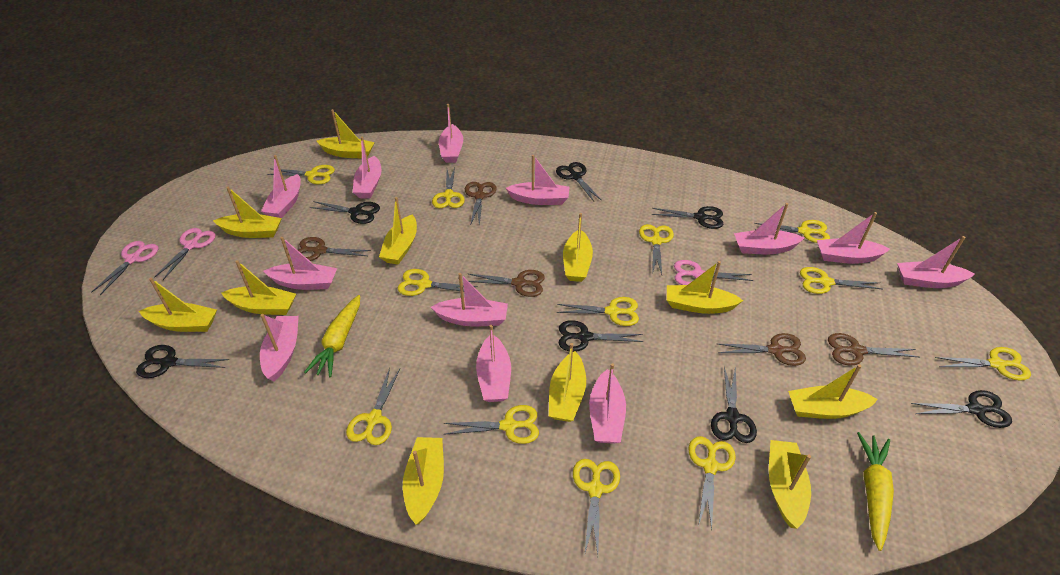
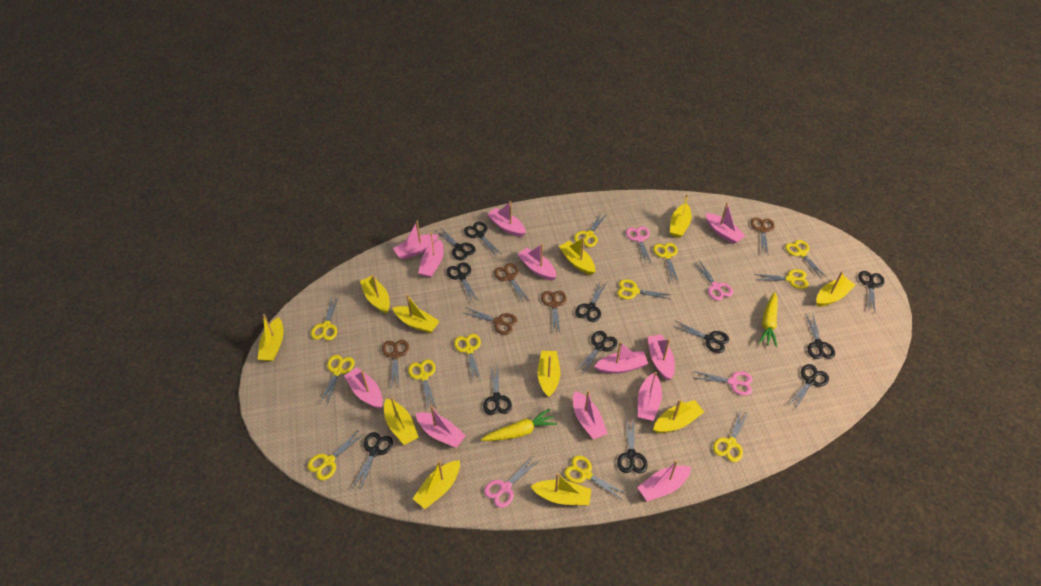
black scissors: 7 -> 12
pink scissors: 3 -> 4

